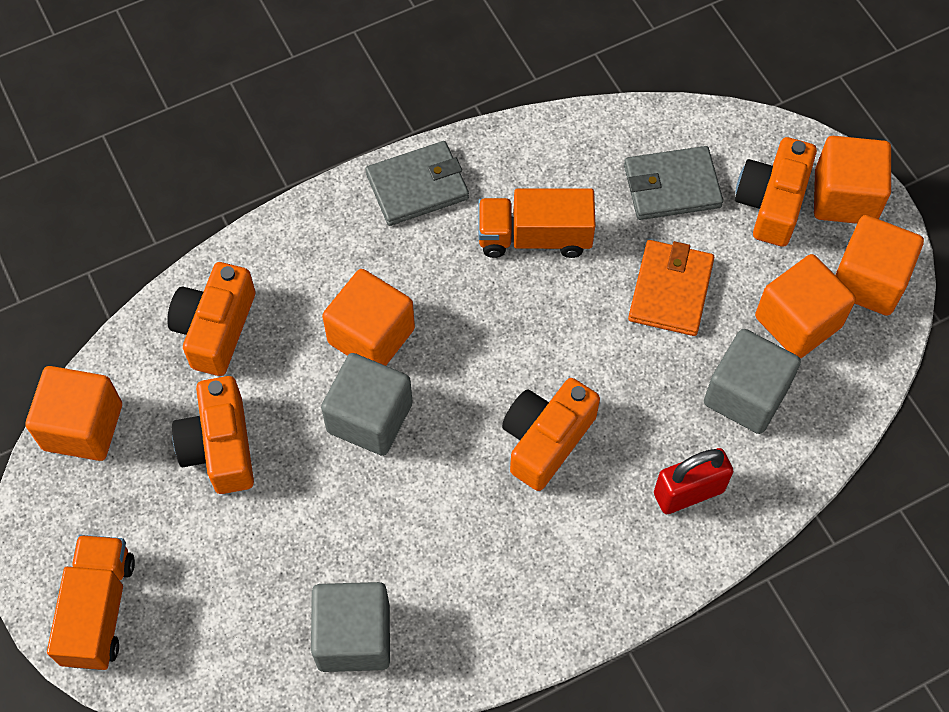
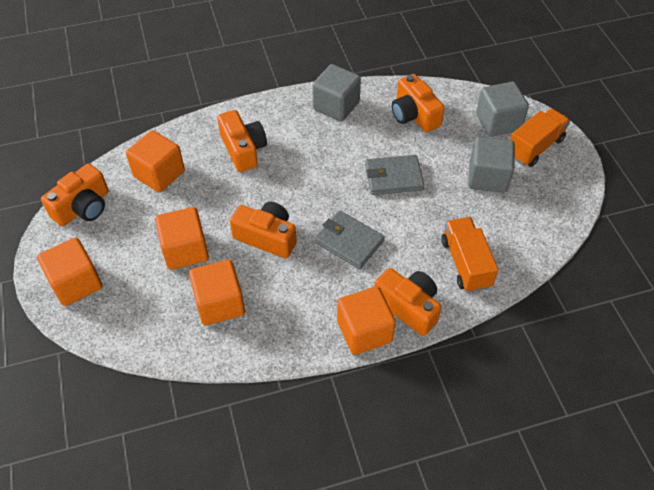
orange camera: 4 -> 5
orange wallet: 1 -> 0
red padlock: 1 -> 0

